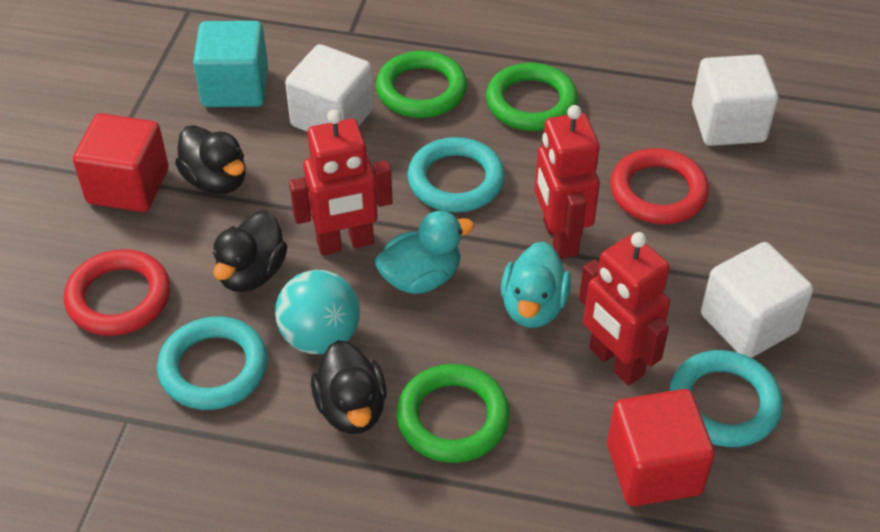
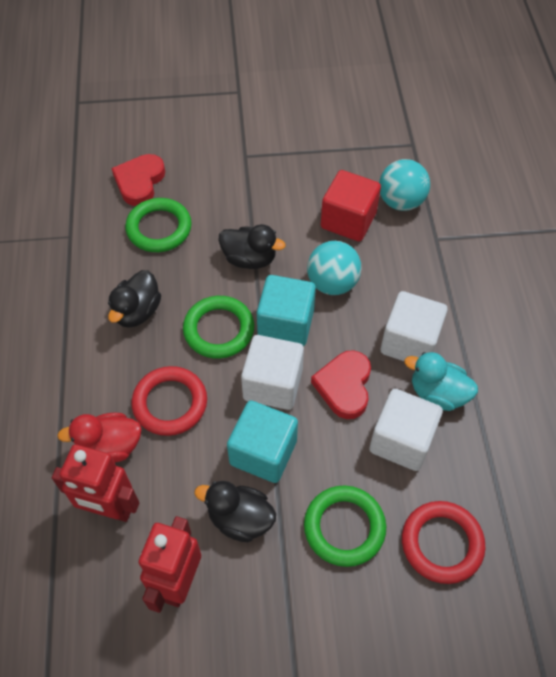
red cube: 2 -> 1
red duck: 0 -> 1
red heart: 0 -> 2
red robot: 3 -> 2
turquoise ball: 1 -> 2
turquoise cube: 1 -> 2
turquoise duck: 2 -> 1
turquoise ring: 3 -> 0

